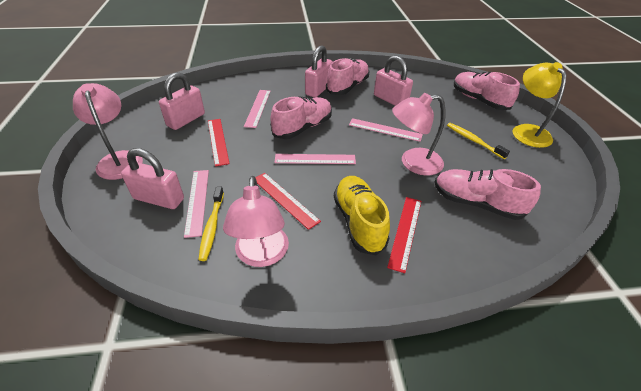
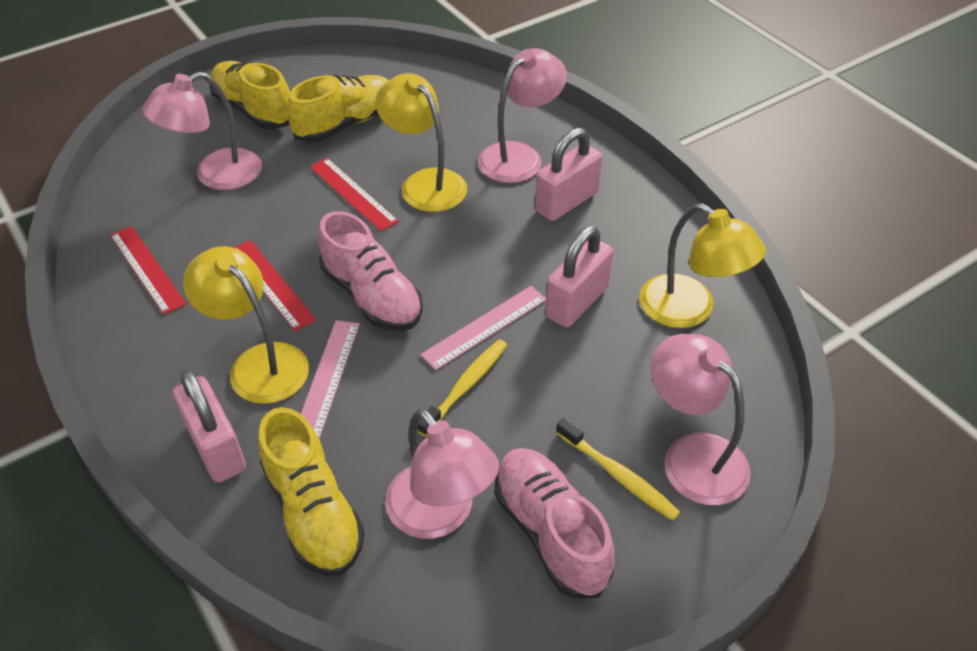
pink lamp: 3 -> 4
pink padlock: 4 -> 3
pink ruler: 4 -> 2
pink shoe: 4 -> 2
yellow lamp: 1 -> 3
yellow shoe: 1 -> 3

